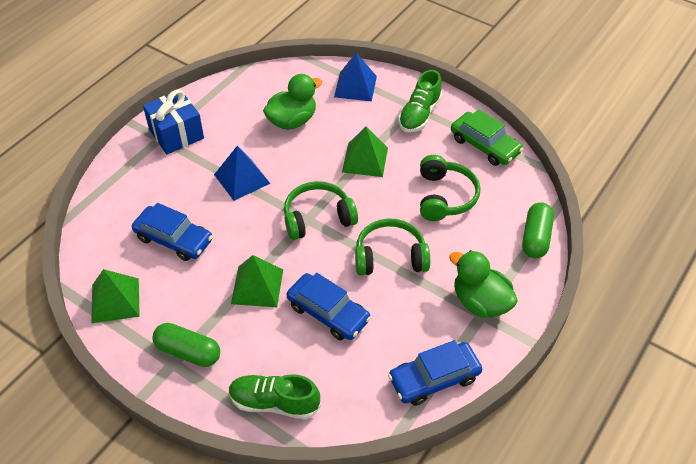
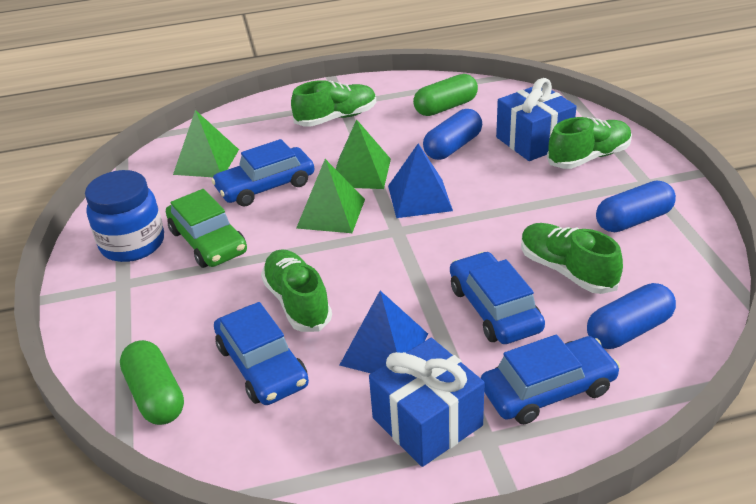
blue capsule: 0 -> 3
blue car: 3 -> 4
blue gift: 1 -> 2
blue jar: 0 -> 1
green duck: 2 -> 0
green headphones: 3 -> 0
green shoe: 2 -> 4

